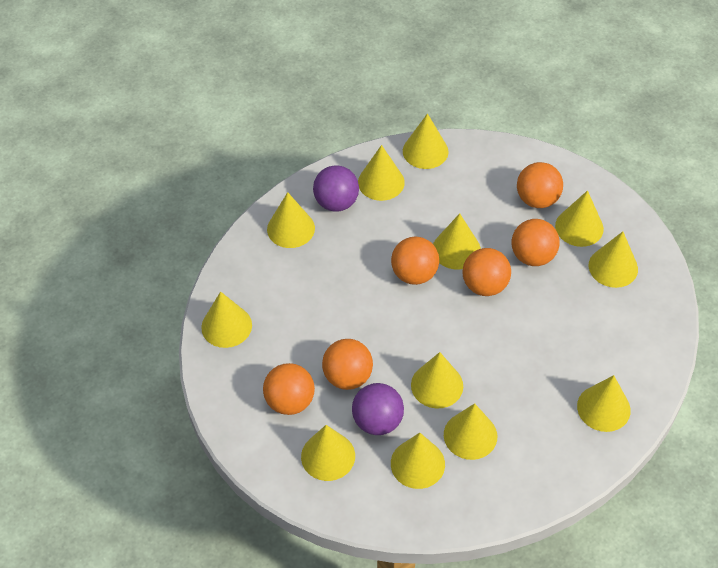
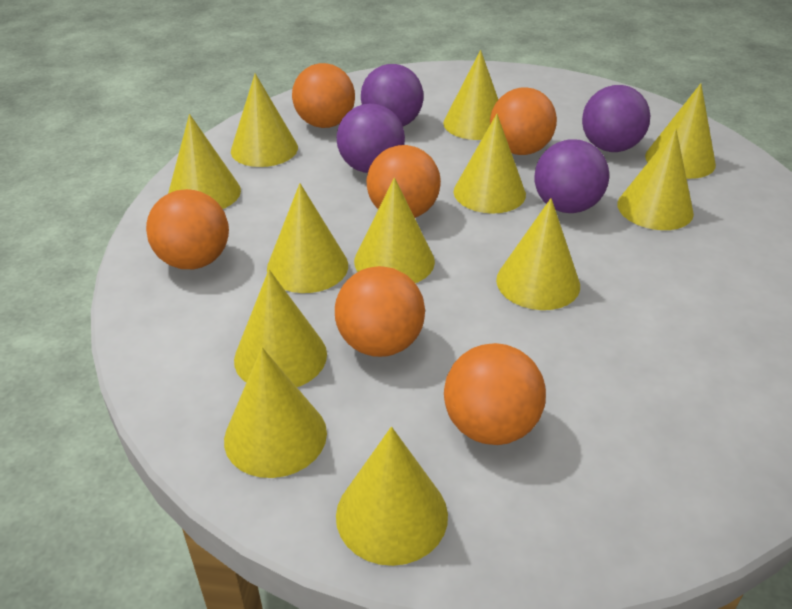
purple ball: 2 -> 4

